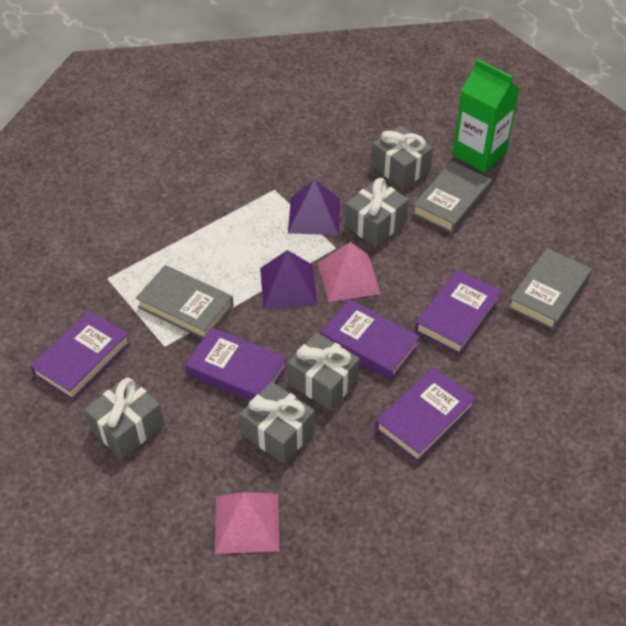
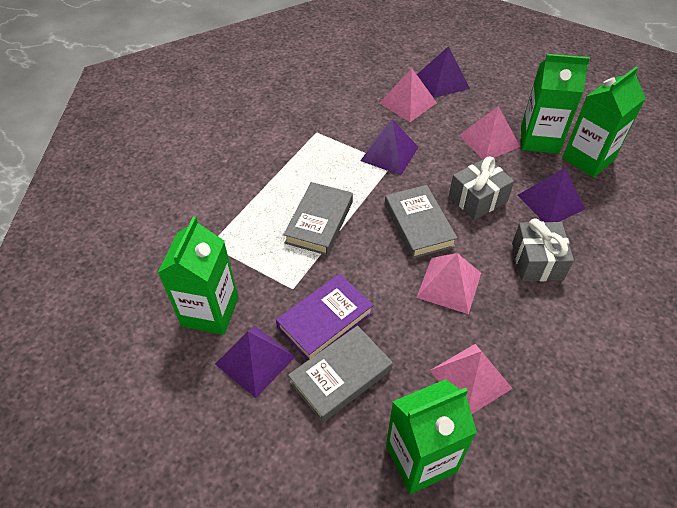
green carton: 1 -> 4
grey gift: 5 -> 2
pink pyramid: 2 -> 4
purple book: 5 -> 1
purple pyramid: 2 -> 4

